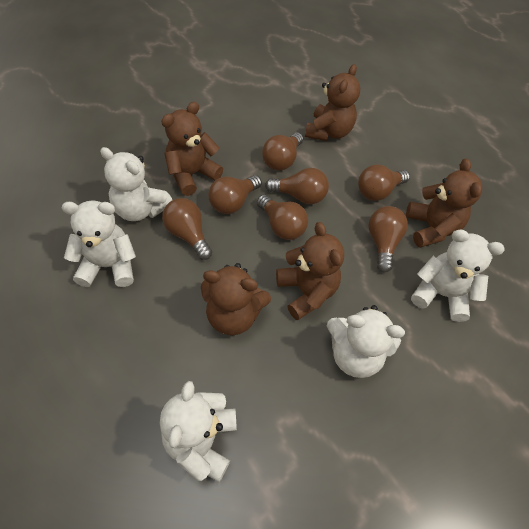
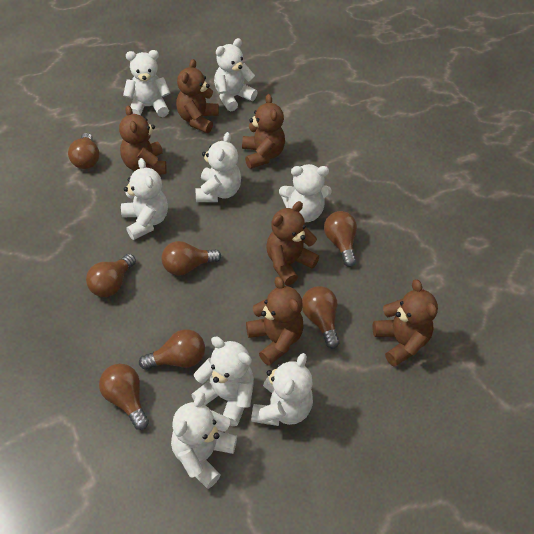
brown teddy bear: 5 -> 6
white teddy bear: 5 -> 8

